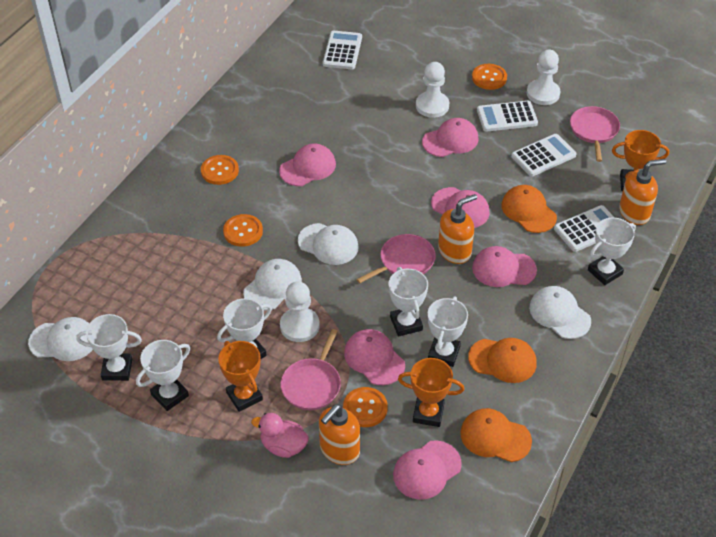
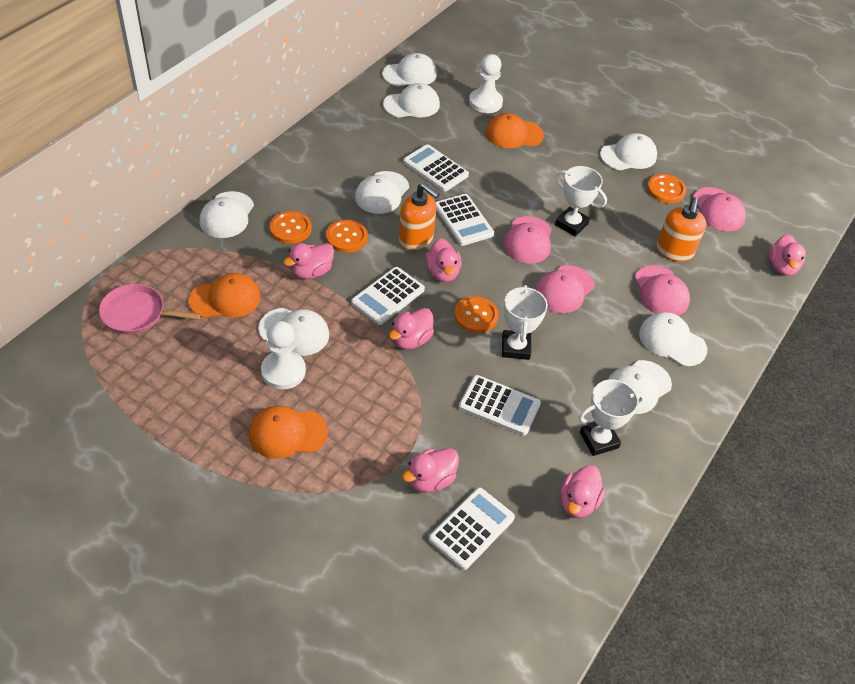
orange soap dispenser: 3 -> 2
orange trophy: 3 -> 0
pink cap: 6 -> 4
pink duck: 1 -> 6
pink pan: 3 -> 1
white calculator: 4 -> 5
white cap: 4 -> 8
white pawn: 3 -> 2
white trophy: 6 -> 3

